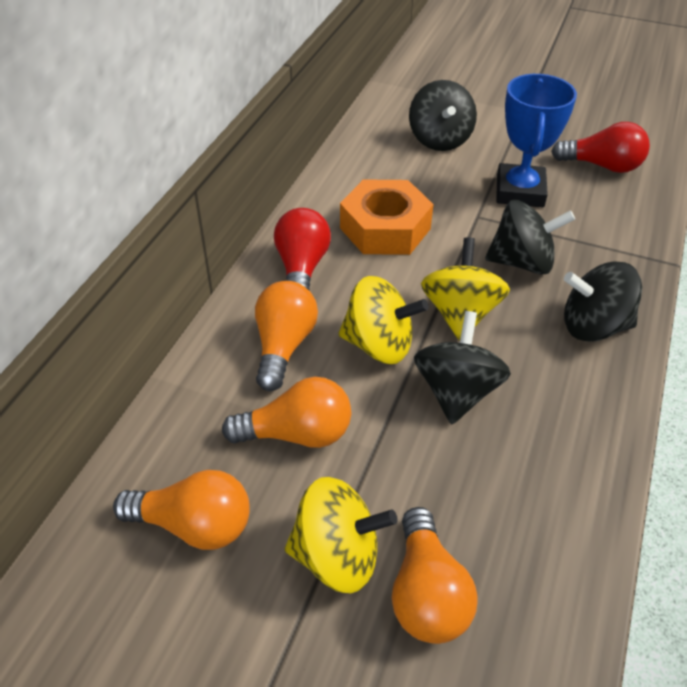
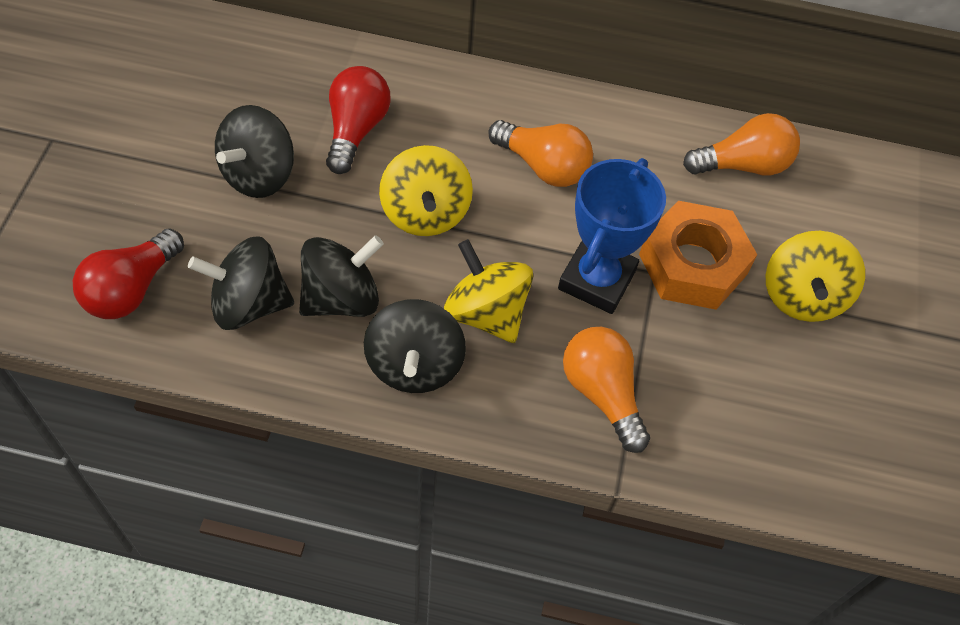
orange light bulb: 4 -> 3

